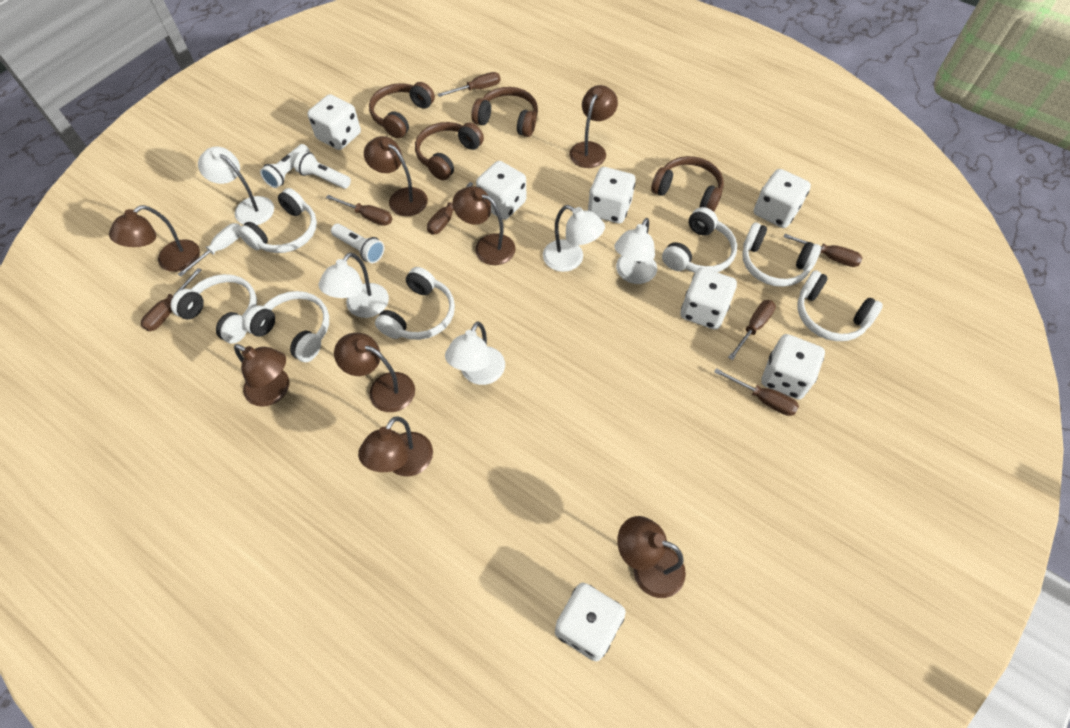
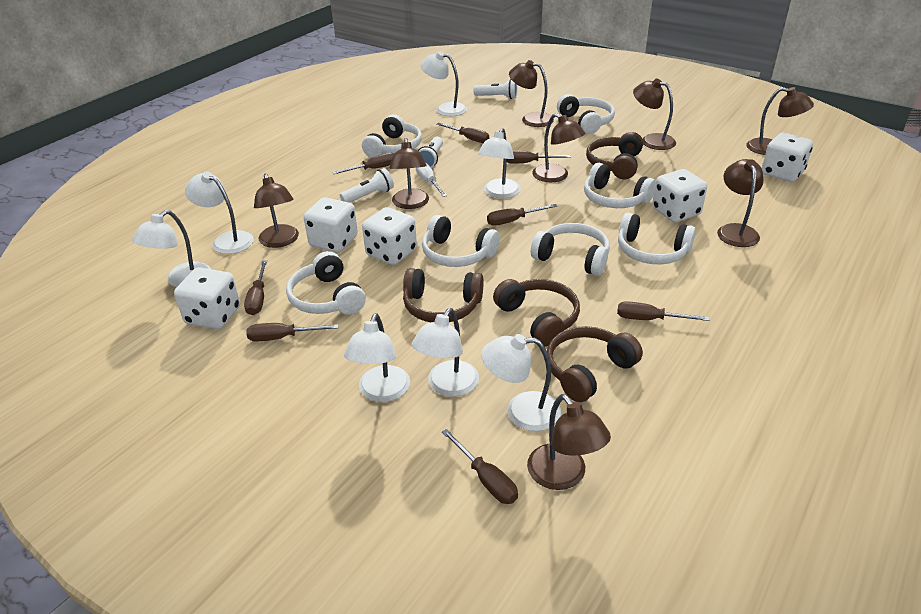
brown screwdriver: 7 -> 8
white dice: 7 -> 5
white lamp: 5 -> 7

